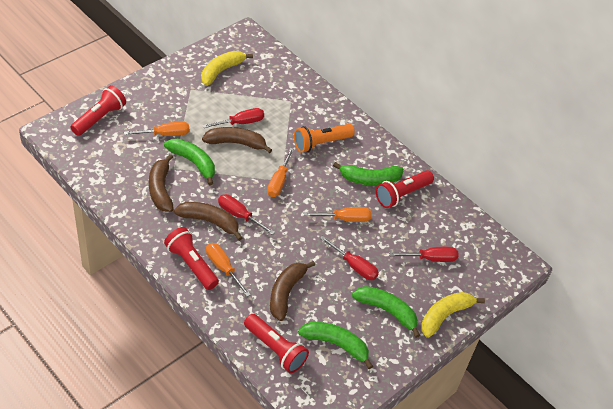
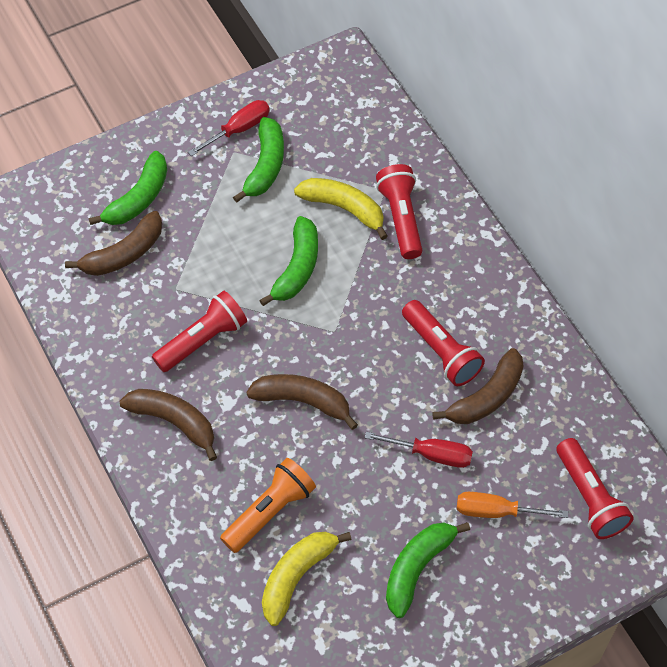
orange screwdriver: 4 -> 1
red screwdriver: 4 -> 2

